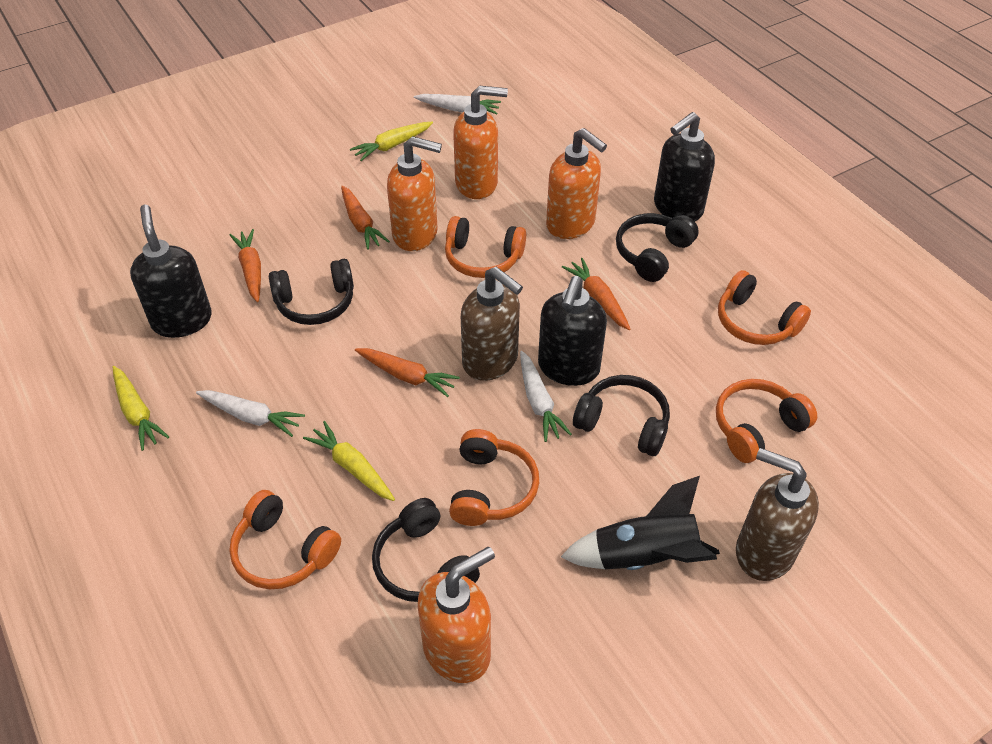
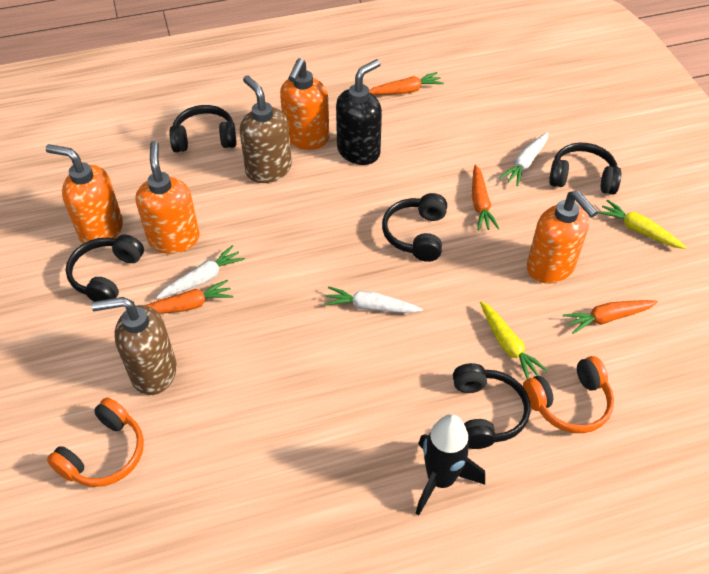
black headphones: 4 -> 5
black soap dispenser: 3 -> 1
orange headphones: 5 -> 2
yellow carrot: 3 -> 2

